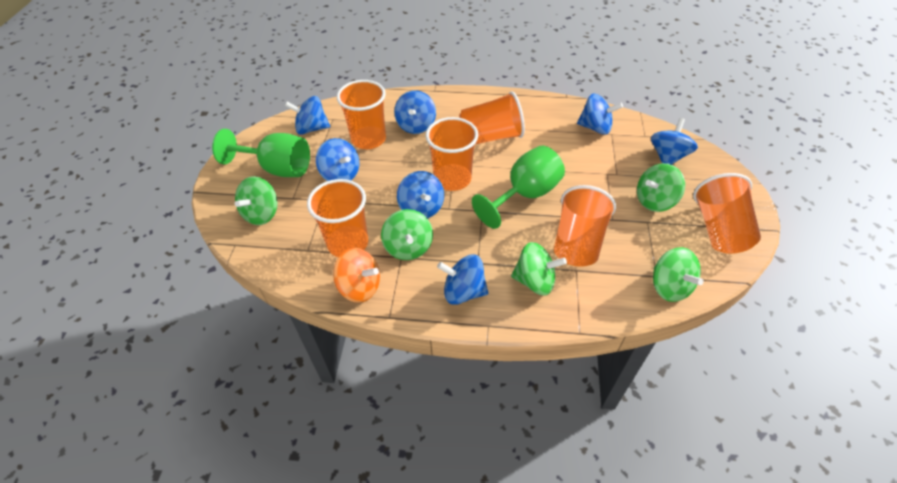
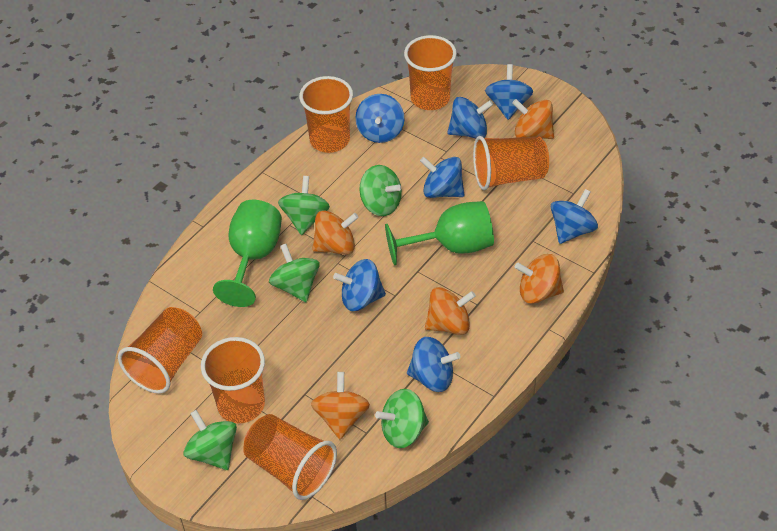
orange spinning top: 1 -> 5

